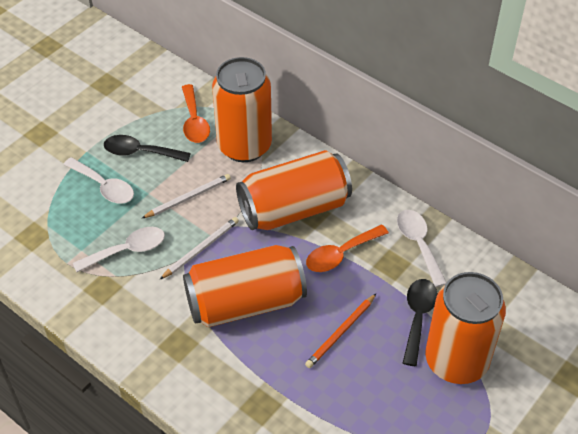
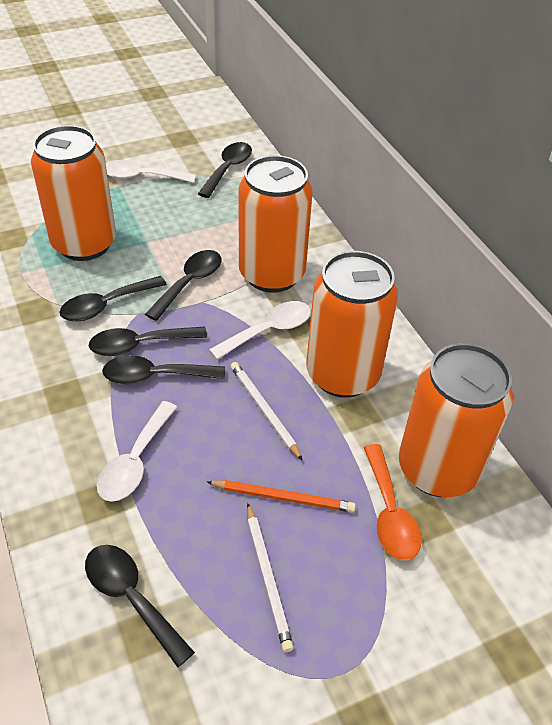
black spoon: 2 -> 6
orange spoon: 2 -> 1

